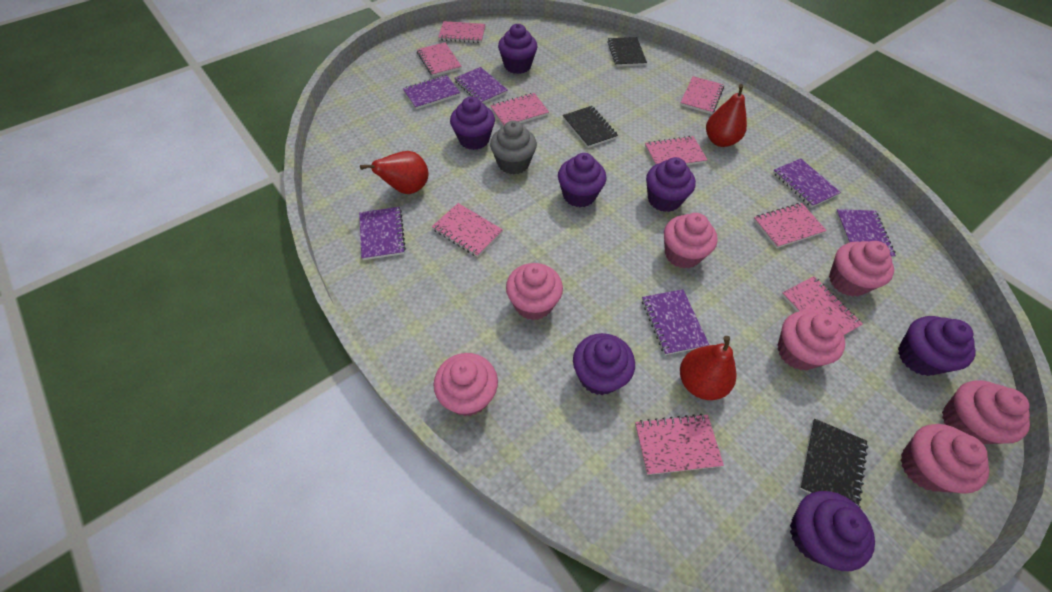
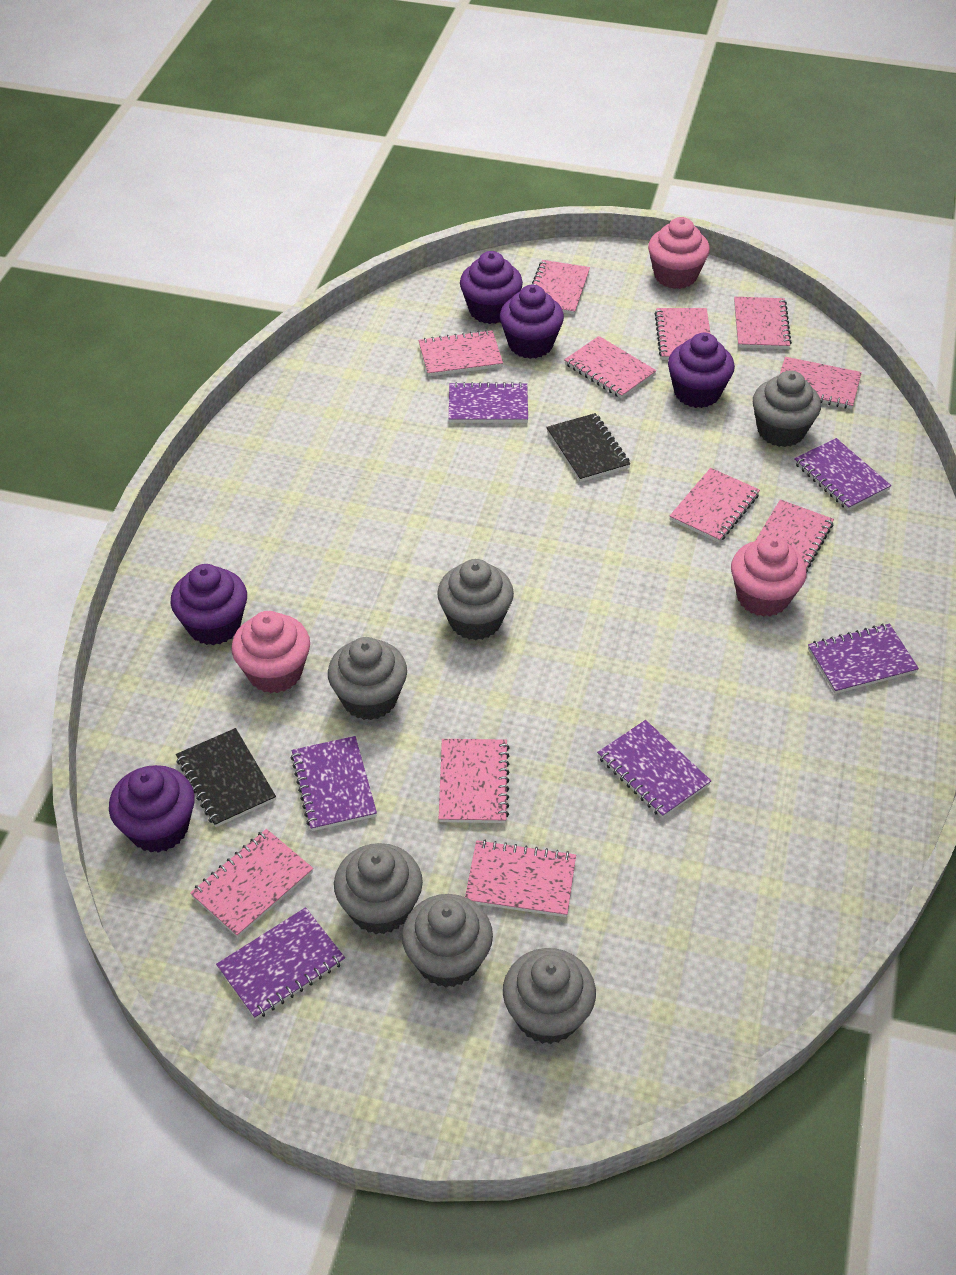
black notebook: 3 -> 2
grey cupcake: 1 -> 6
pink cupcake: 7 -> 3
pink notebook: 9 -> 11
purple cupcake: 7 -> 5
red pear: 3 -> 0

